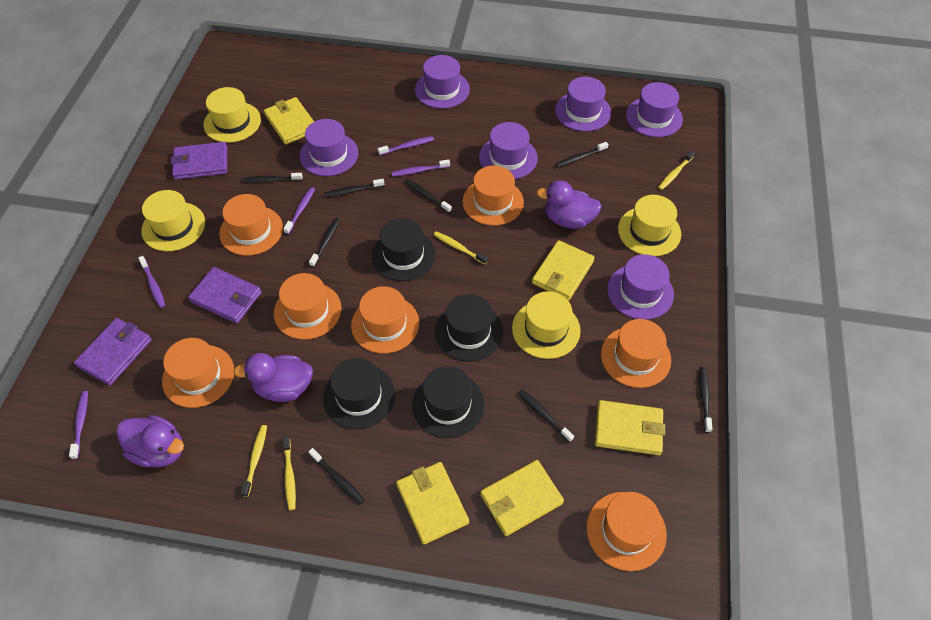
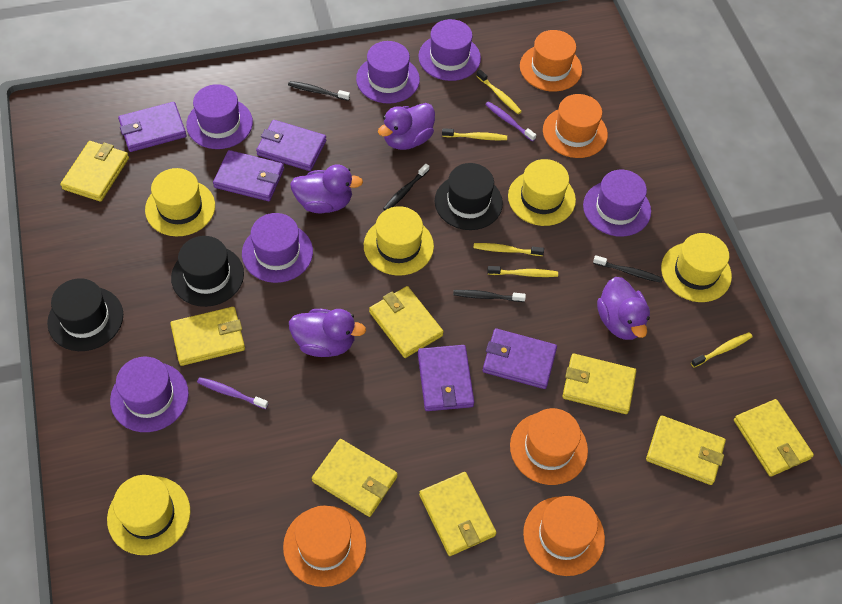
black hat: 4 -> 3
black toothbrush: 8 -> 4
orange hat: 7 -> 5
purple duck: 3 -> 4
purple toothbrush: 5 -> 2
purple wallet: 3 -> 5
yellow hat: 4 -> 5
yellow toothbrush: 4 -> 5
yellow wallet: 5 -> 8

